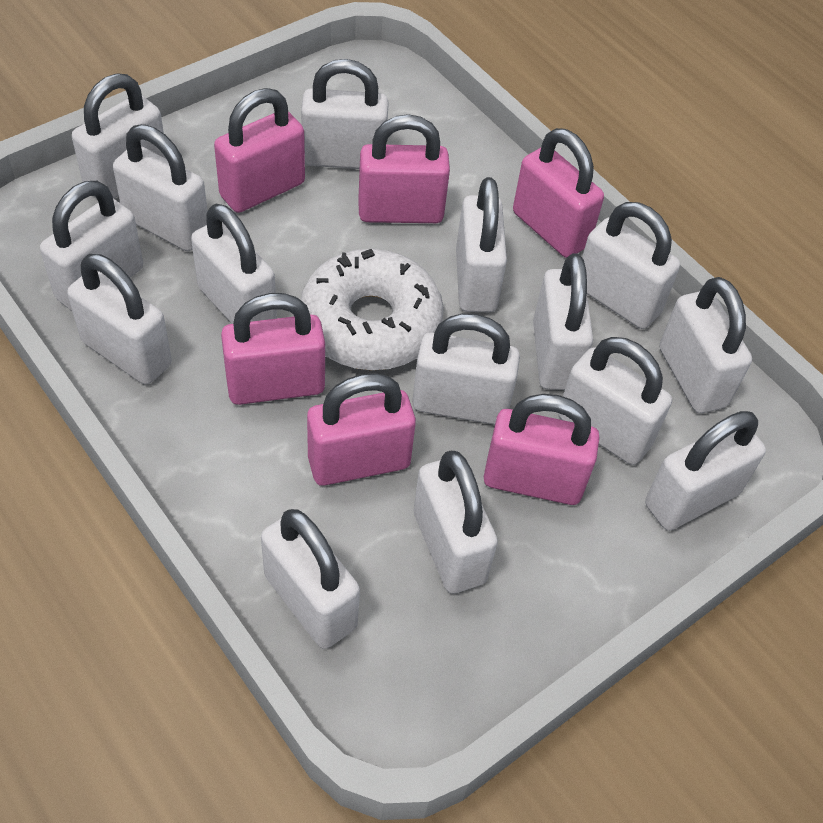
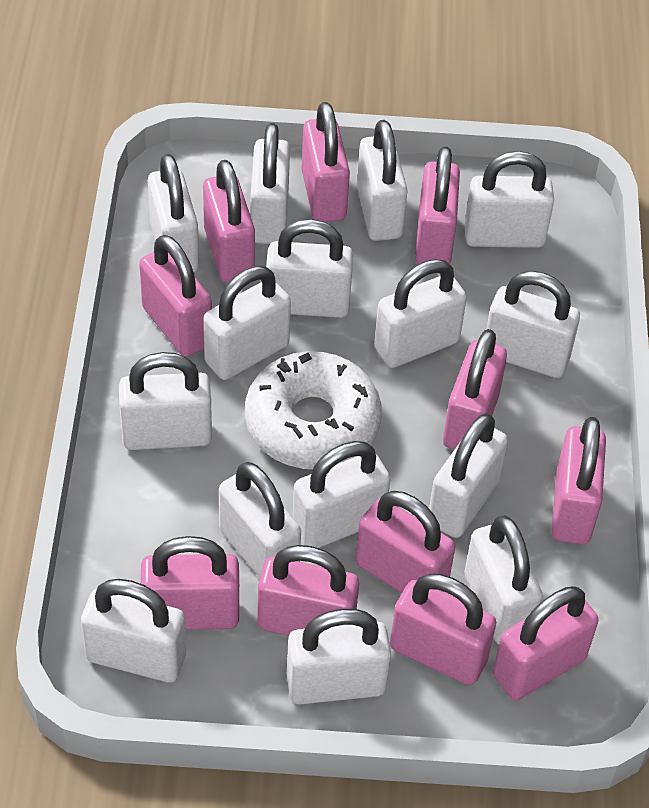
pink padlock: 6 -> 11

